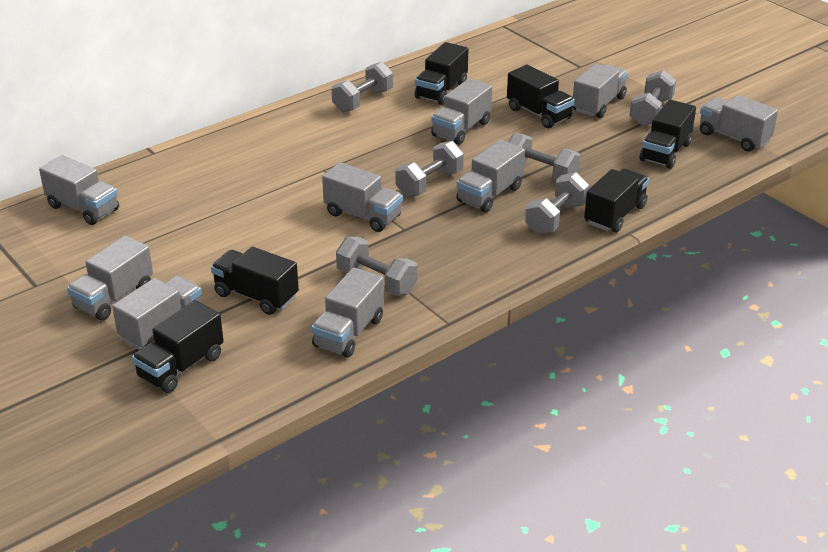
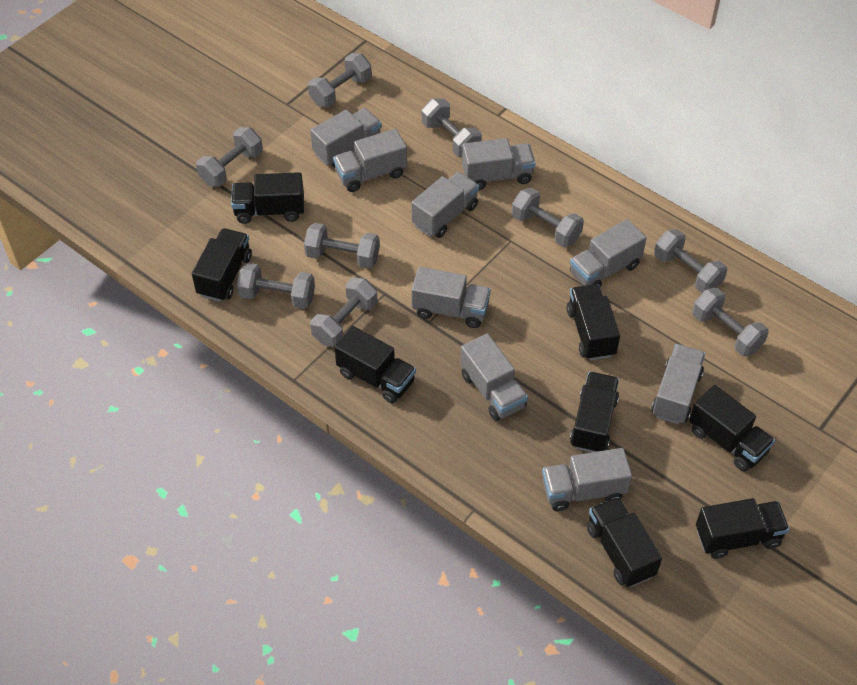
black truck: 6 -> 8
grey dumbbell: 6 -> 9

